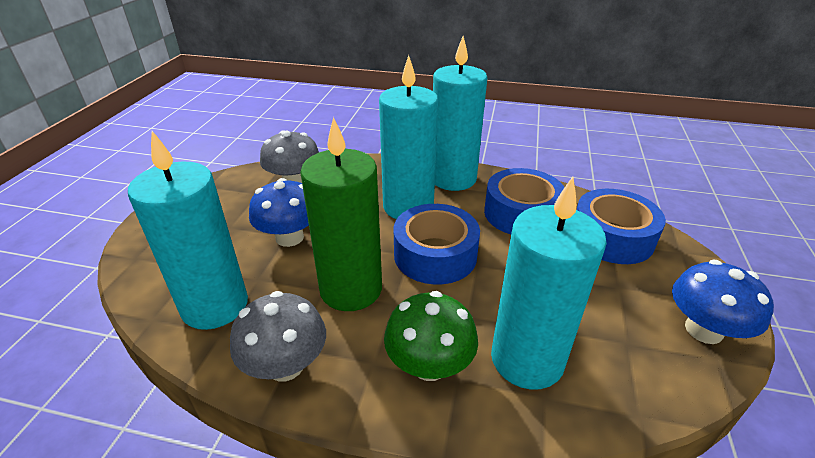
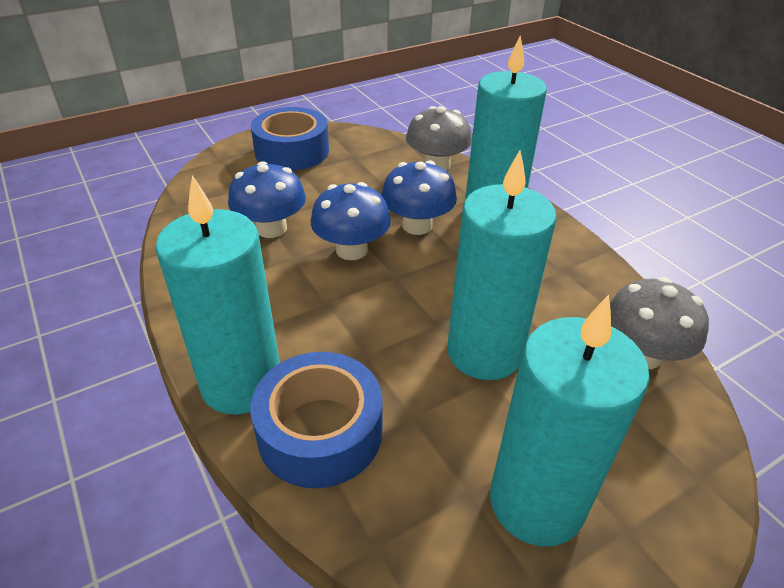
blue mushroom: 2 -> 3
blue tape: 3 -> 2
green candle: 1 -> 0
green mushroom: 1 -> 0

